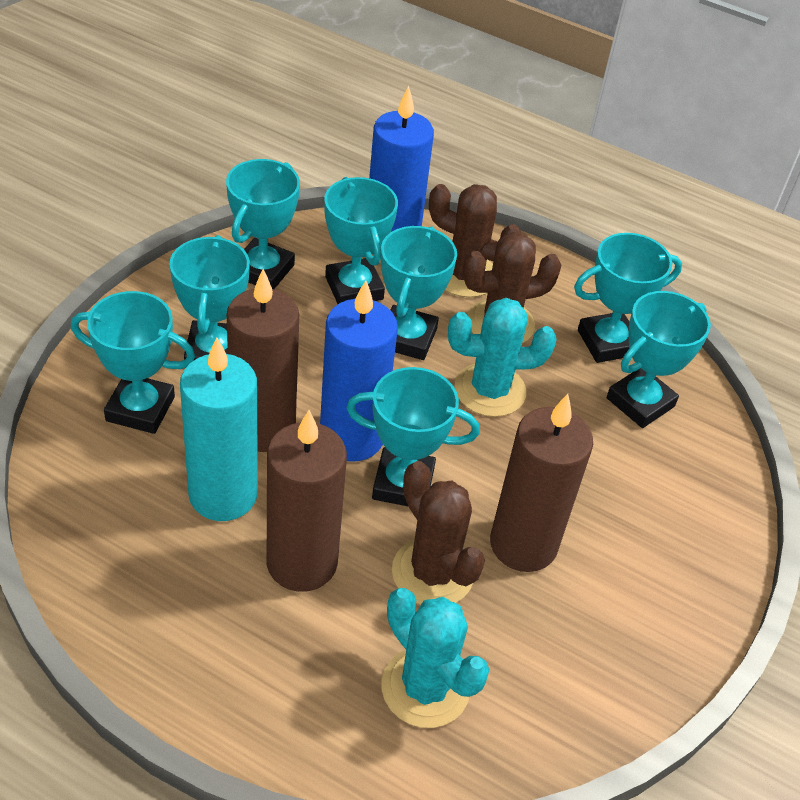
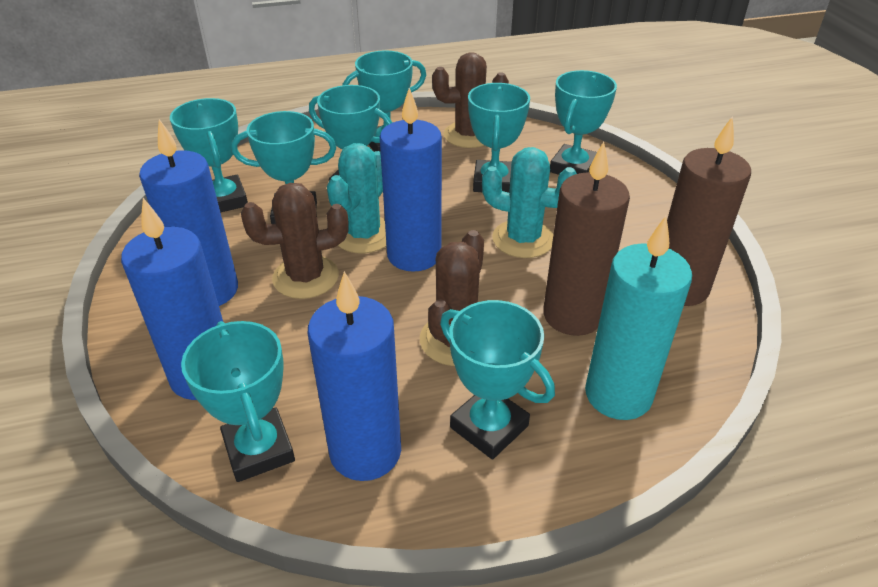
blue candle: 2 -> 4
brown candle: 3 -> 2

